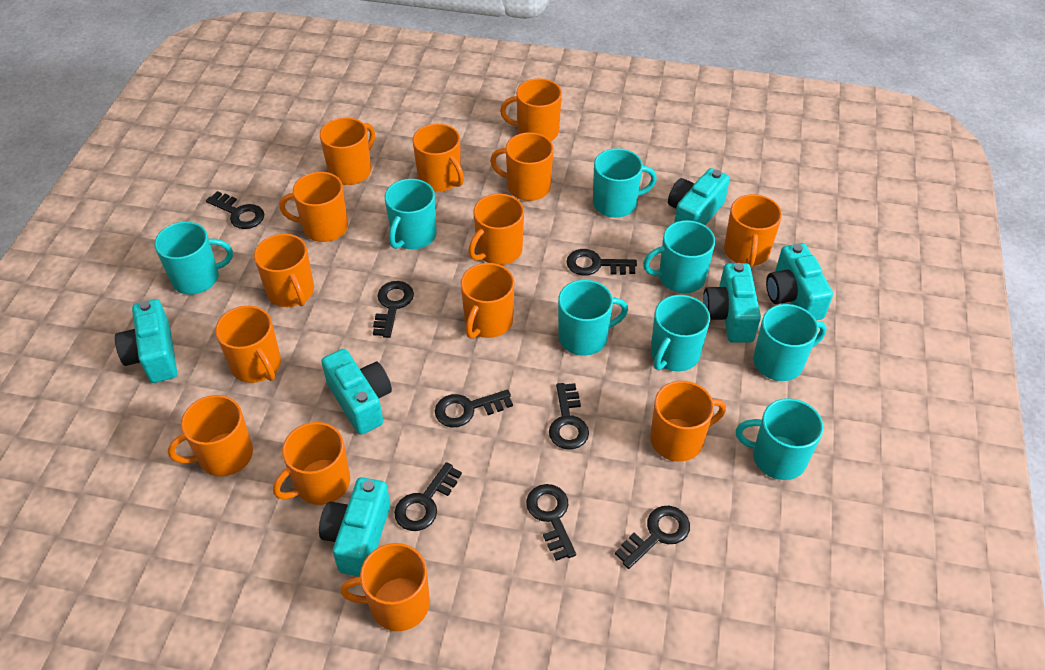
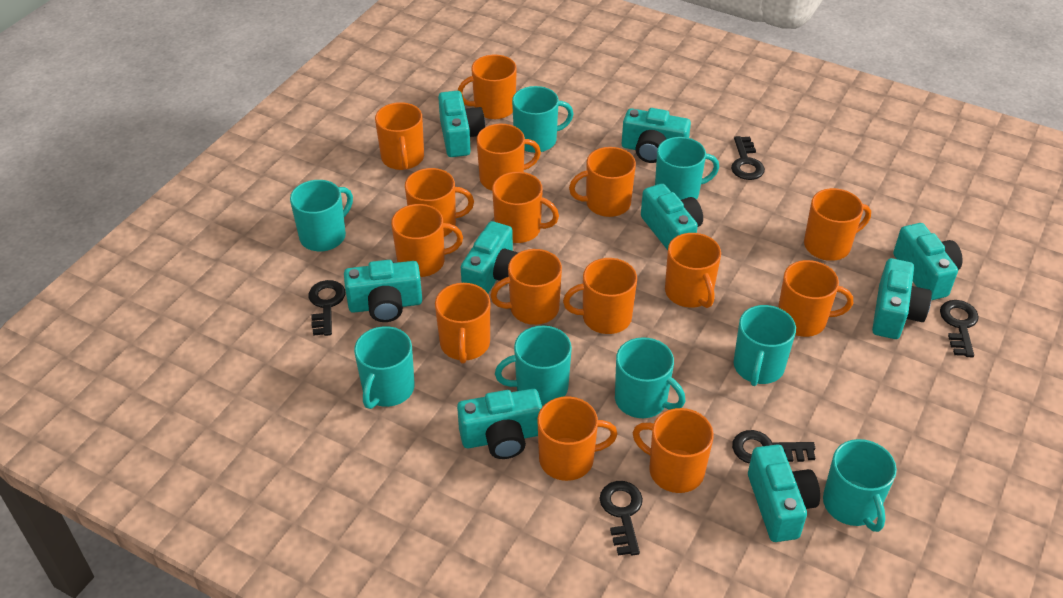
black key: 8 -> 5
orange mug: 14 -> 15
turquoise camera: 6 -> 9

